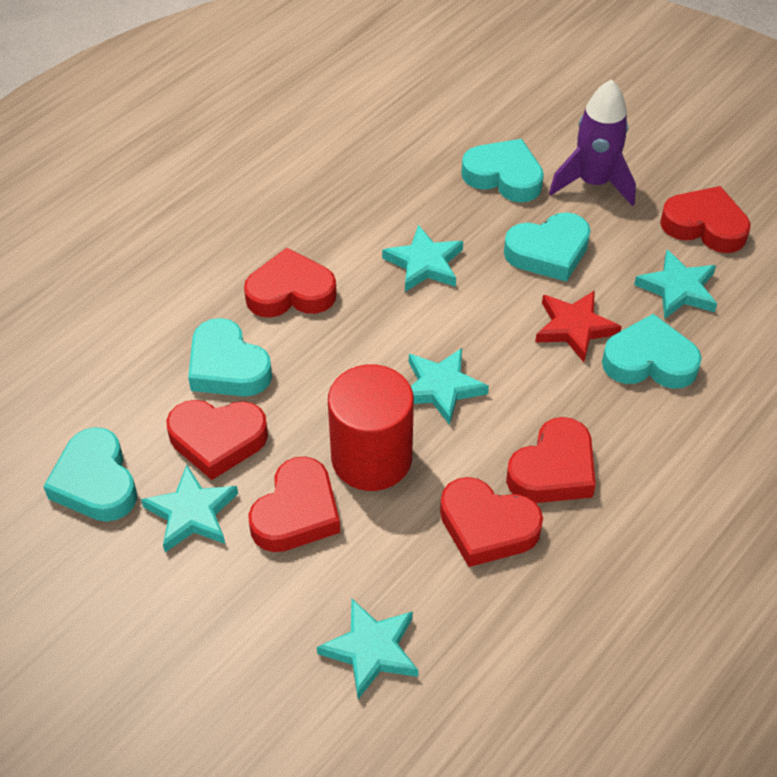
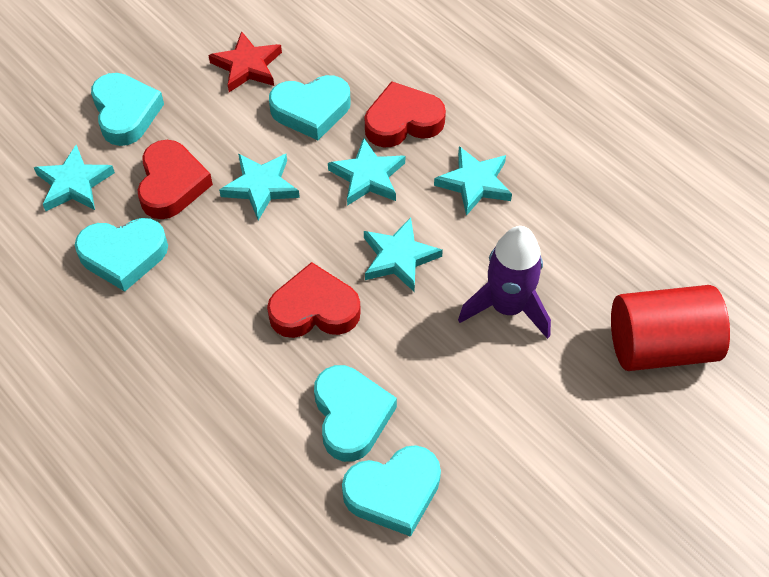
red heart: 6 -> 3

